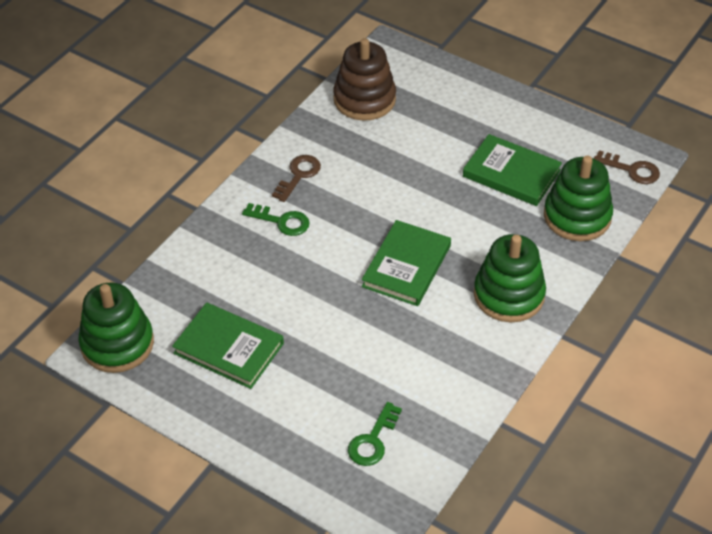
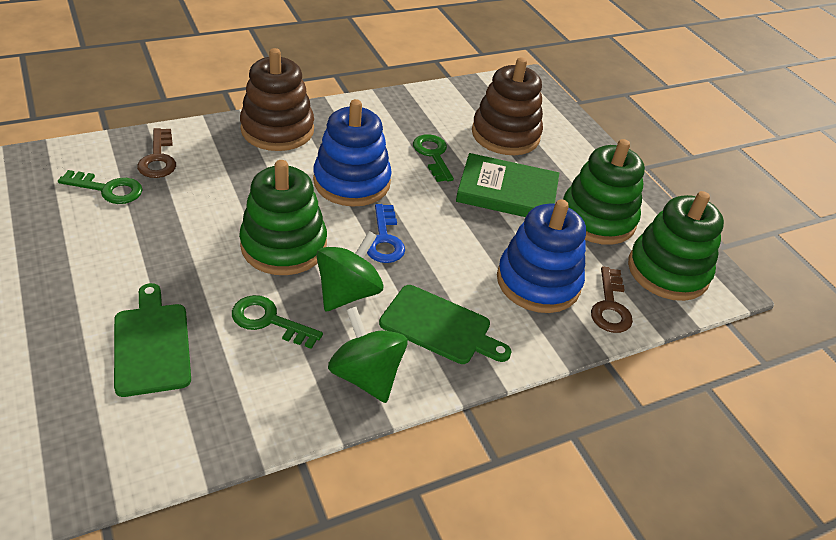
blue key: 0 -> 1
blue stacking toy: 0 -> 2
brown stacking toy: 1 -> 2
green book: 3 -> 1
green cutting board: 0 -> 2
green key: 2 -> 3
green spinning top: 0 -> 2

